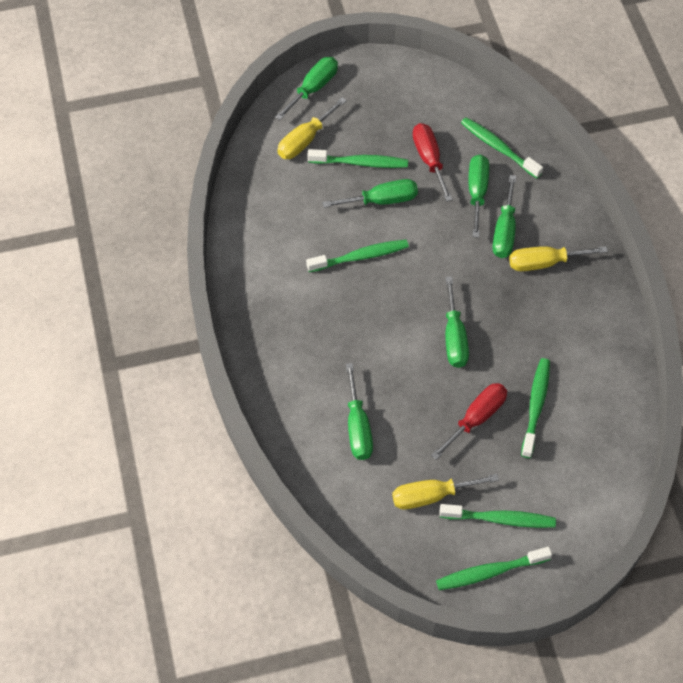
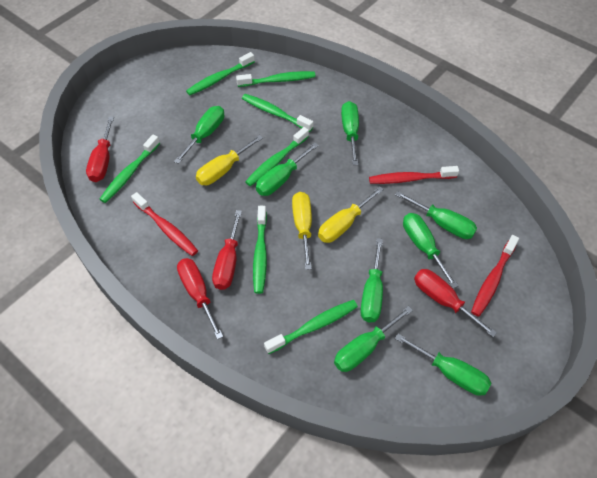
green screwdriver: 6 -> 8
green toothbrush: 6 -> 7
red screwdriver: 2 -> 4
red toothbrush: 0 -> 3

